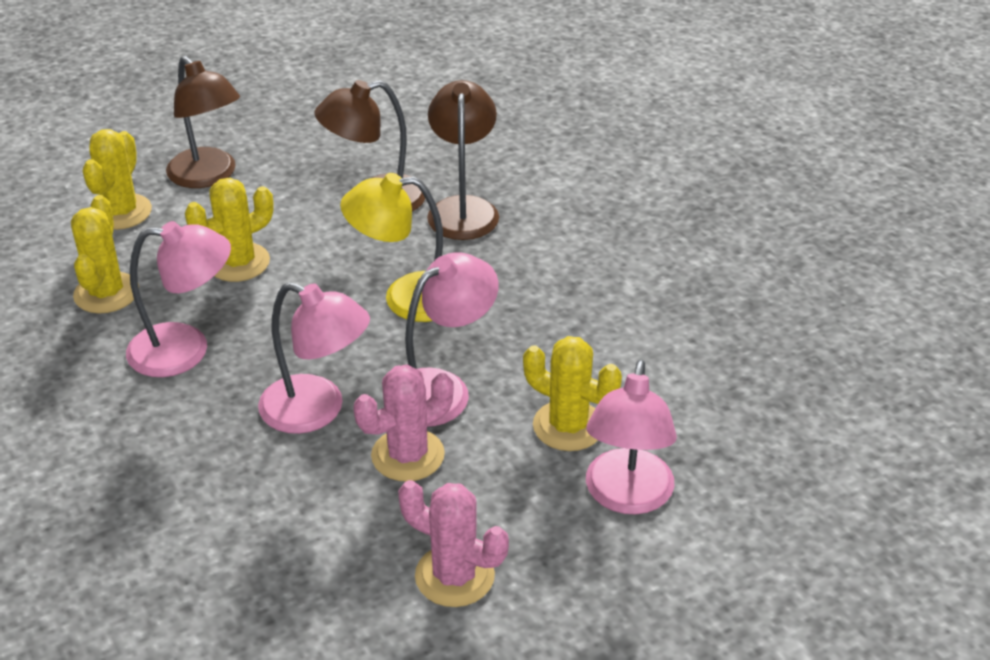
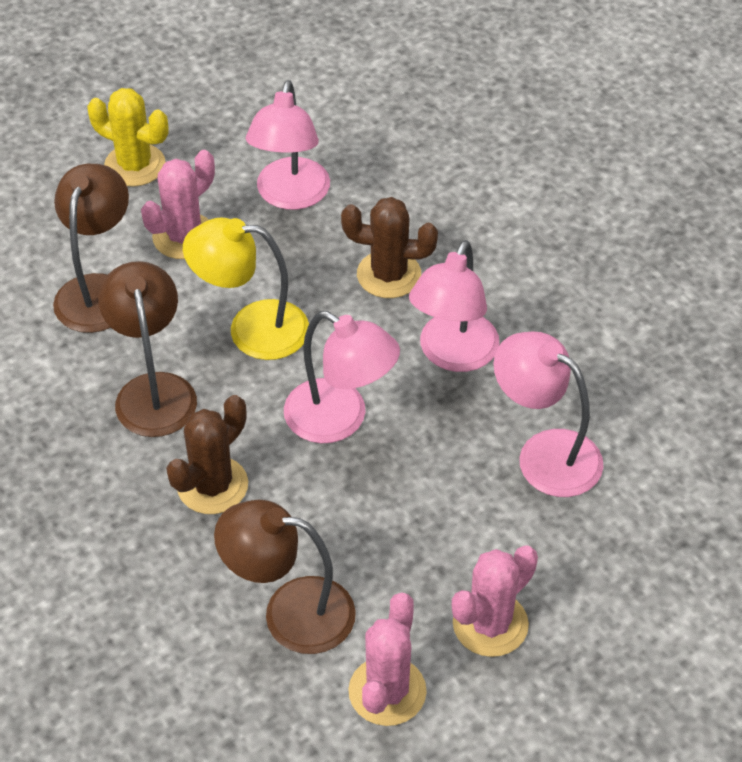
brown cactus: 0 -> 2
pink cactus: 2 -> 3
yellow cactus: 4 -> 1

